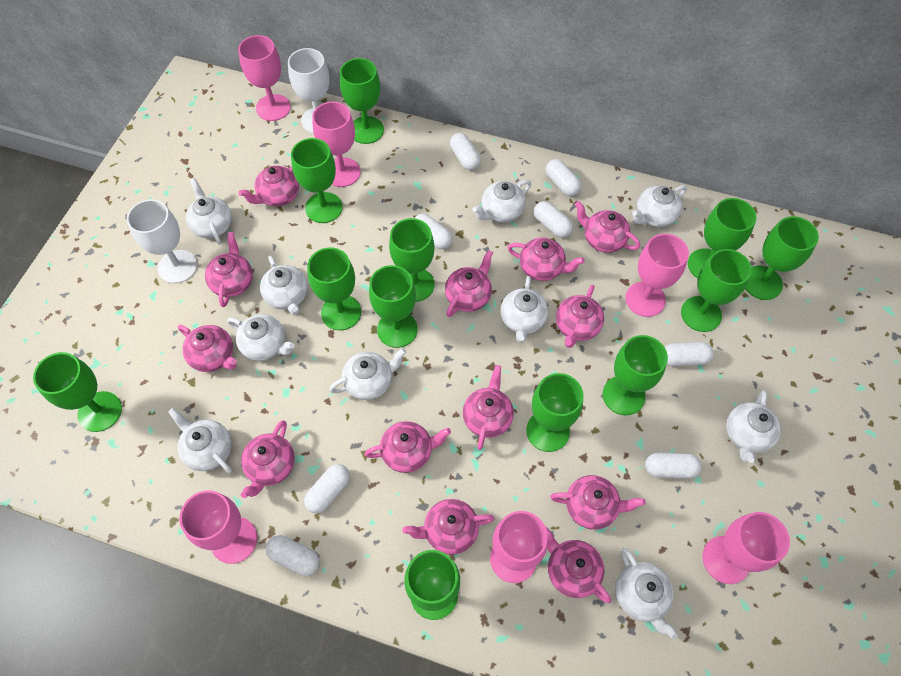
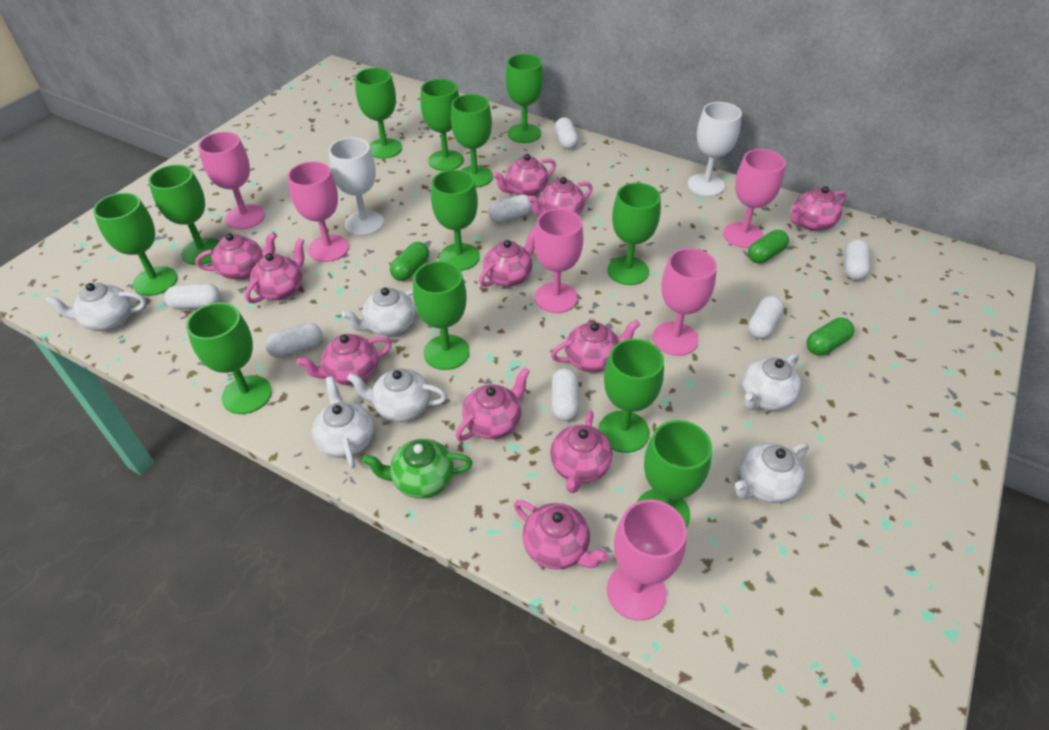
green capsule: 0 -> 3
green teapot: 0 -> 1
pink teapot: 13 -> 11
white capsule: 8 -> 7
white teapot: 10 -> 6

